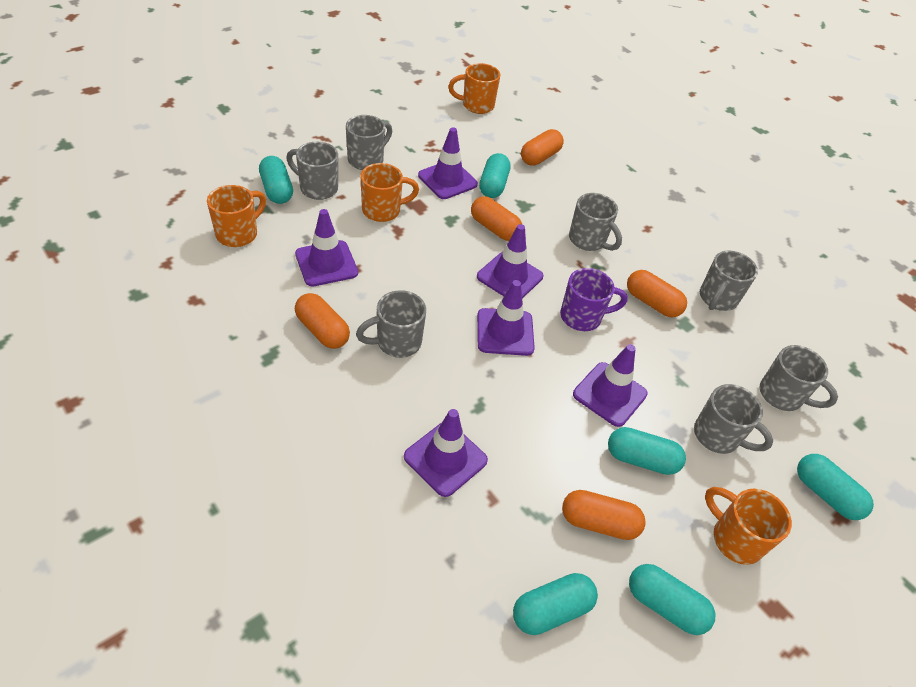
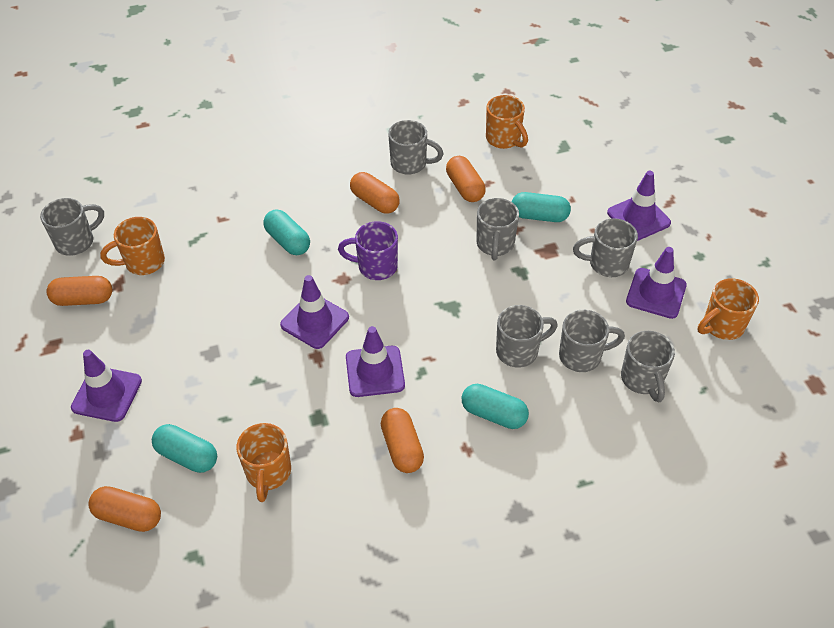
purple traffic cone: 6 -> 5
turquoise capsule: 6 -> 4

